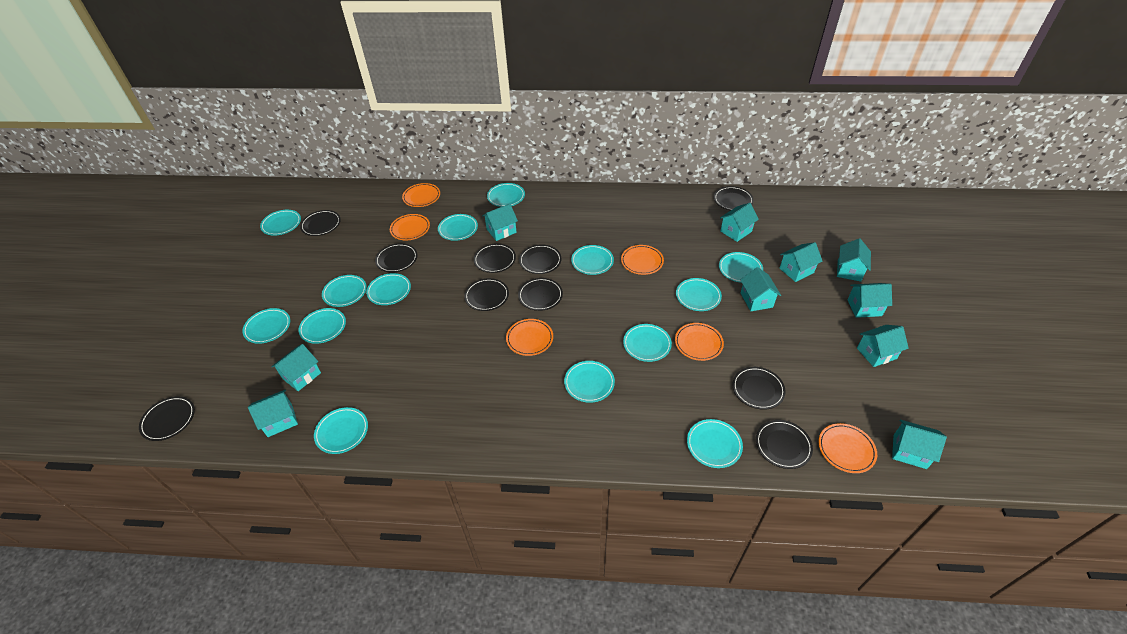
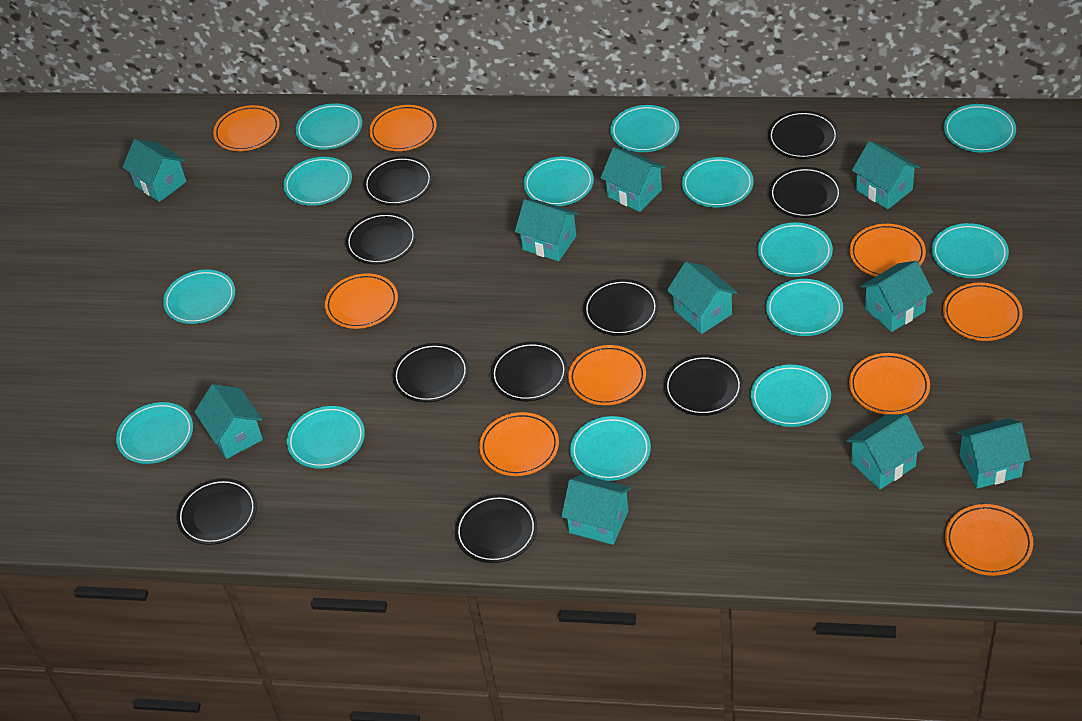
orange plate: 6 -> 9

